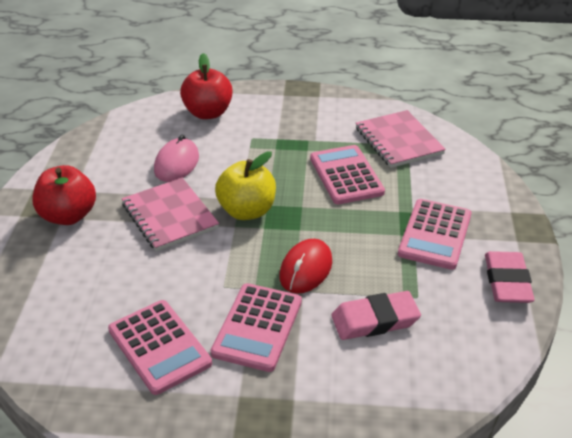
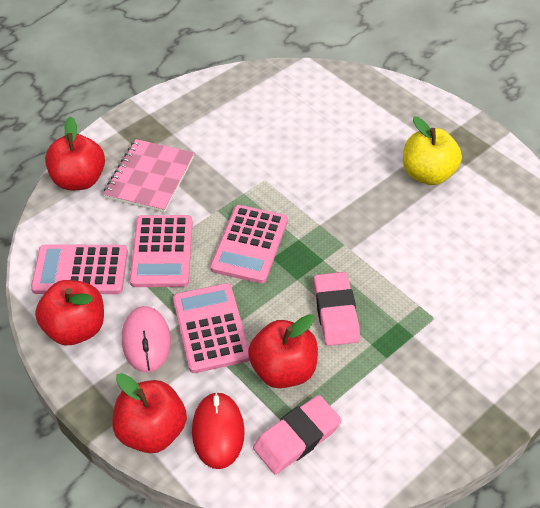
pink notebook: 2 -> 1
red apple: 2 -> 4

